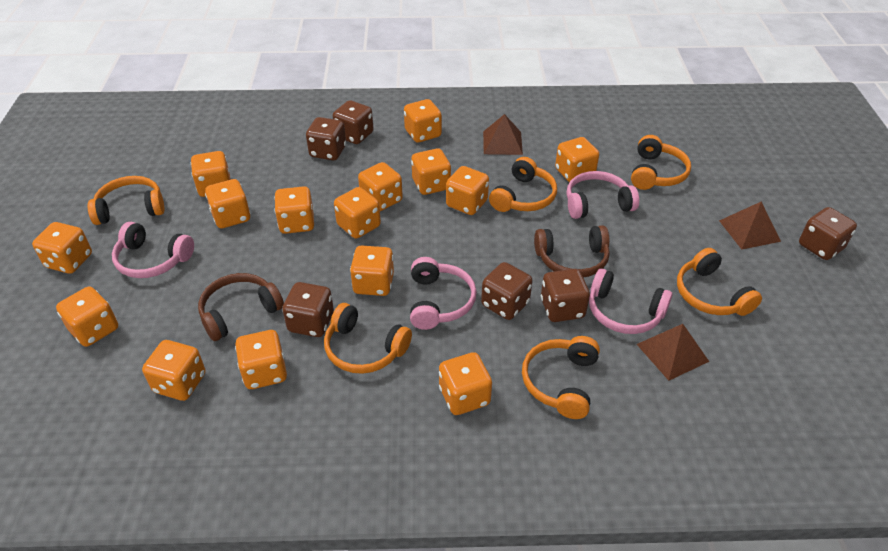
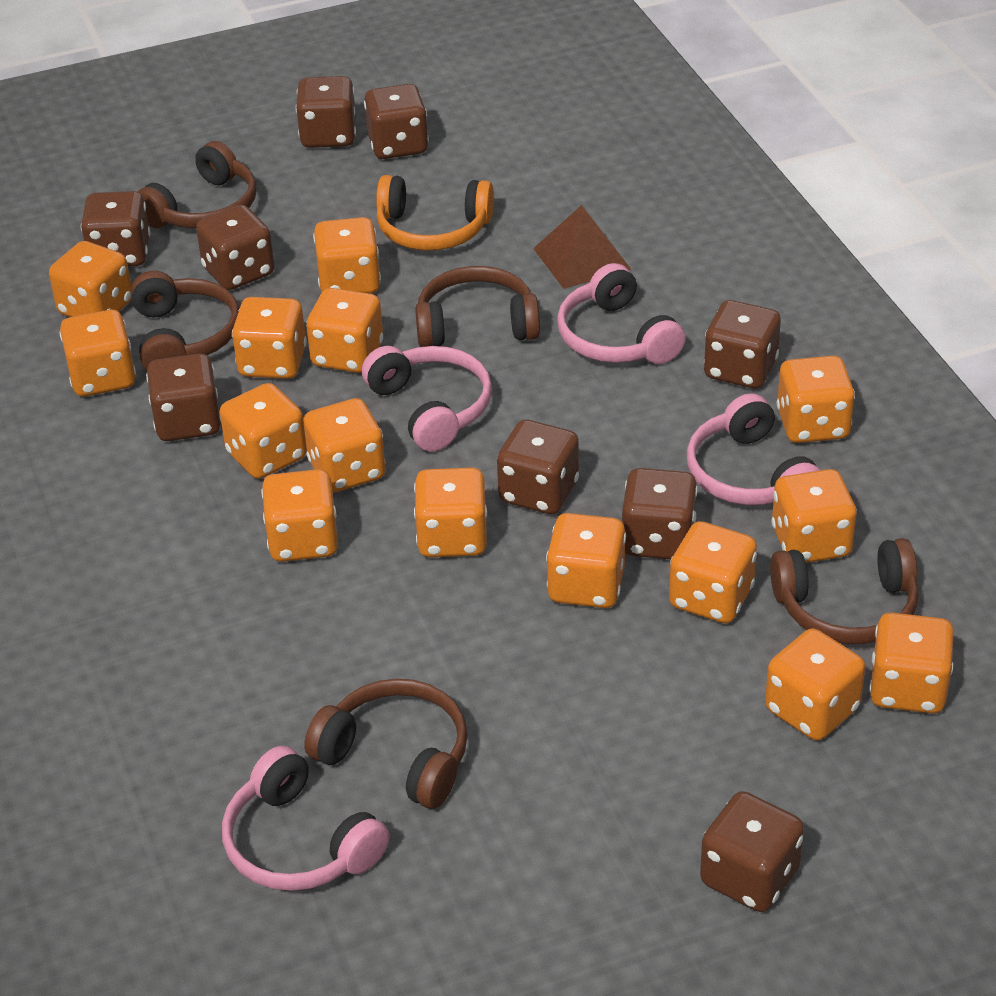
brown dice: 6 -> 9
brown headphones: 2 -> 5
brown pyramid: 3 -> 1
orange headphones: 6 -> 1

